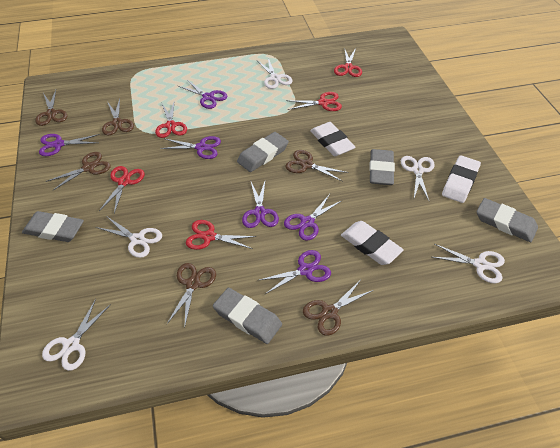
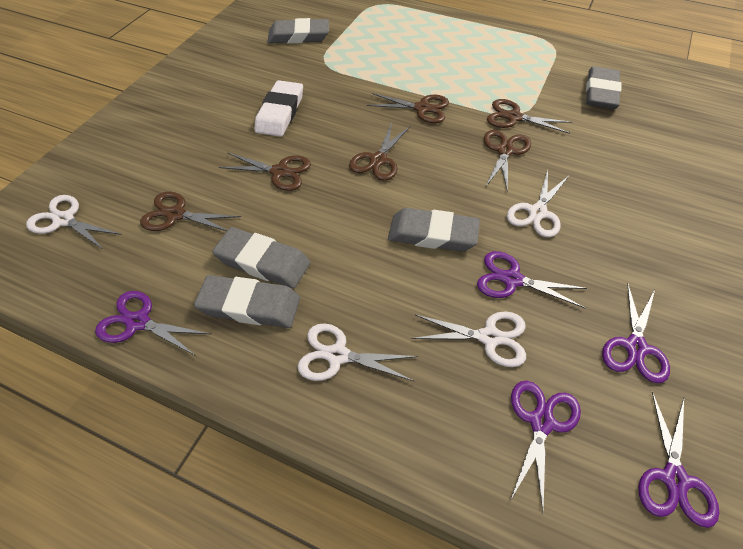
purple scissors: 6 -> 5
red scissors: 5 -> 0
white eraser: 3 -> 1
white scissors: 5 -> 4

